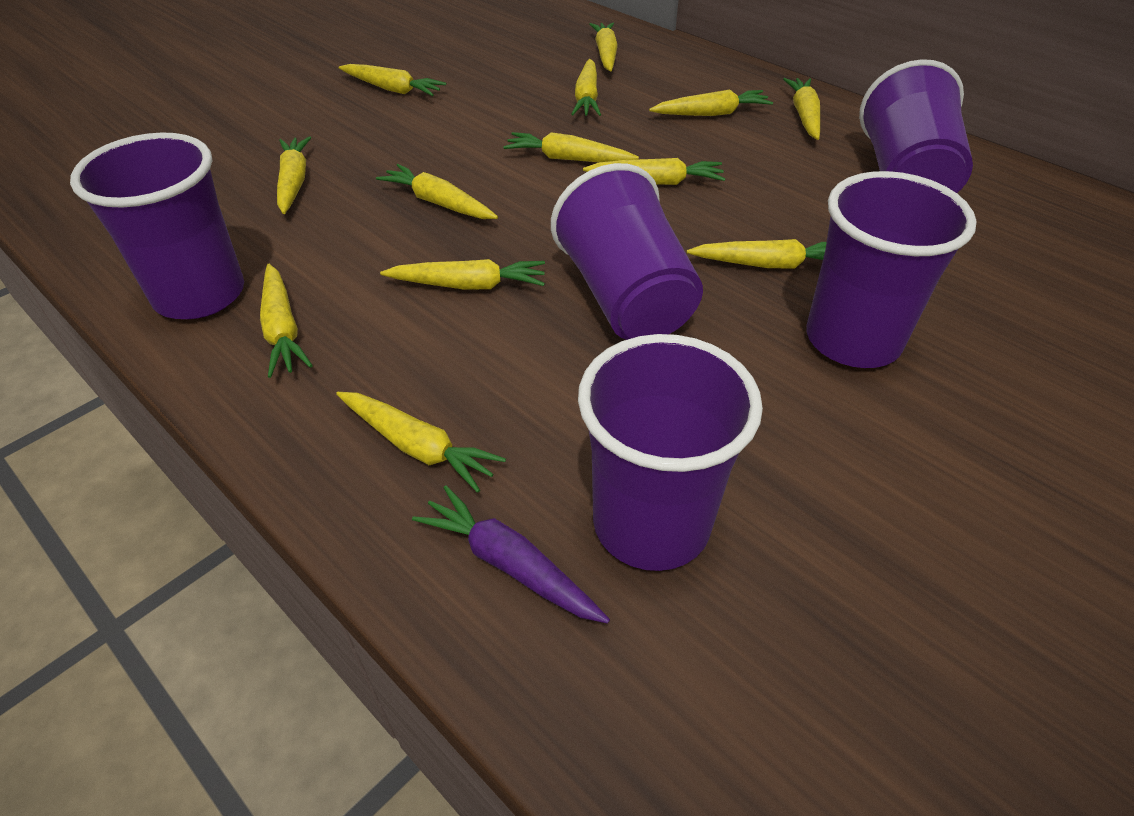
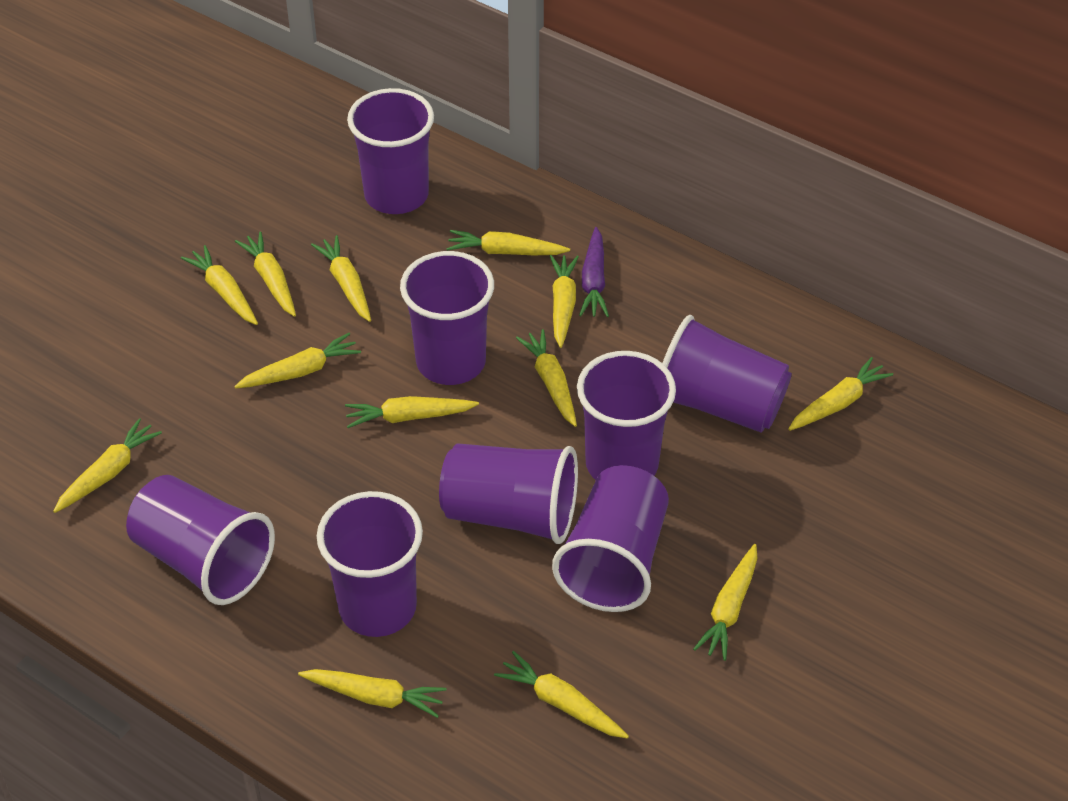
purple cup: 5 -> 8

